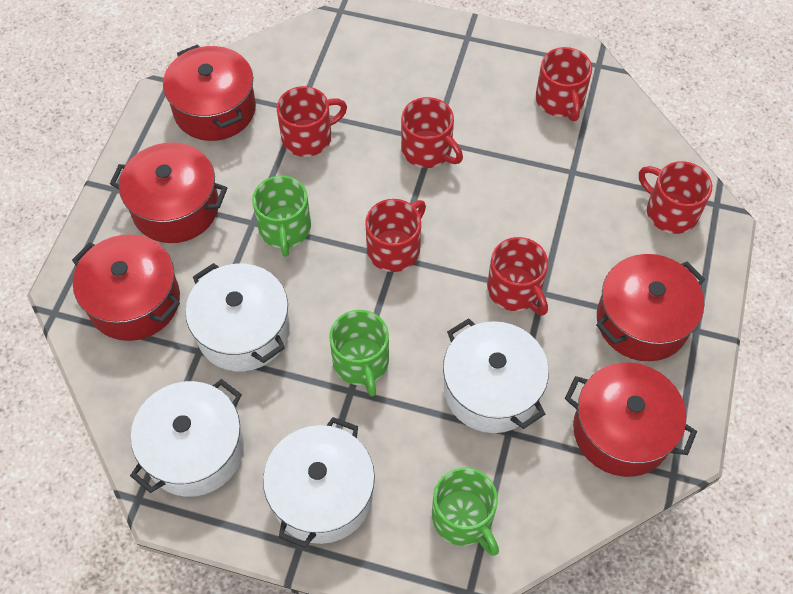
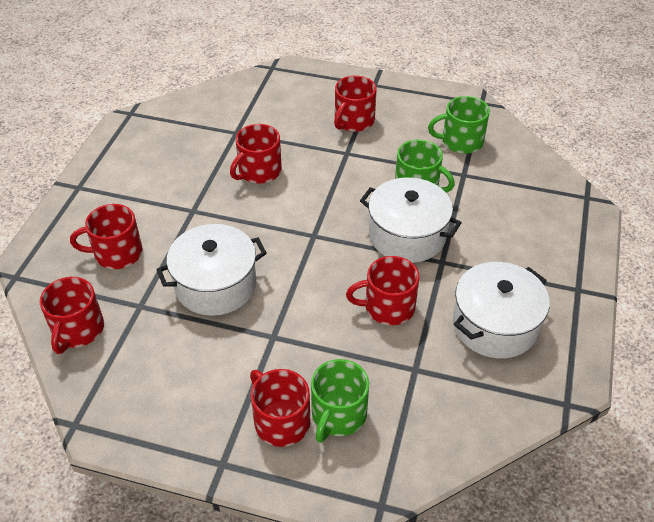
red pot: 5 -> 0
white pot: 4 -> 3

